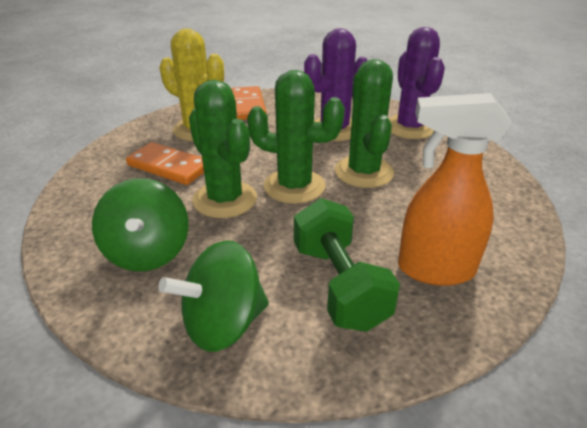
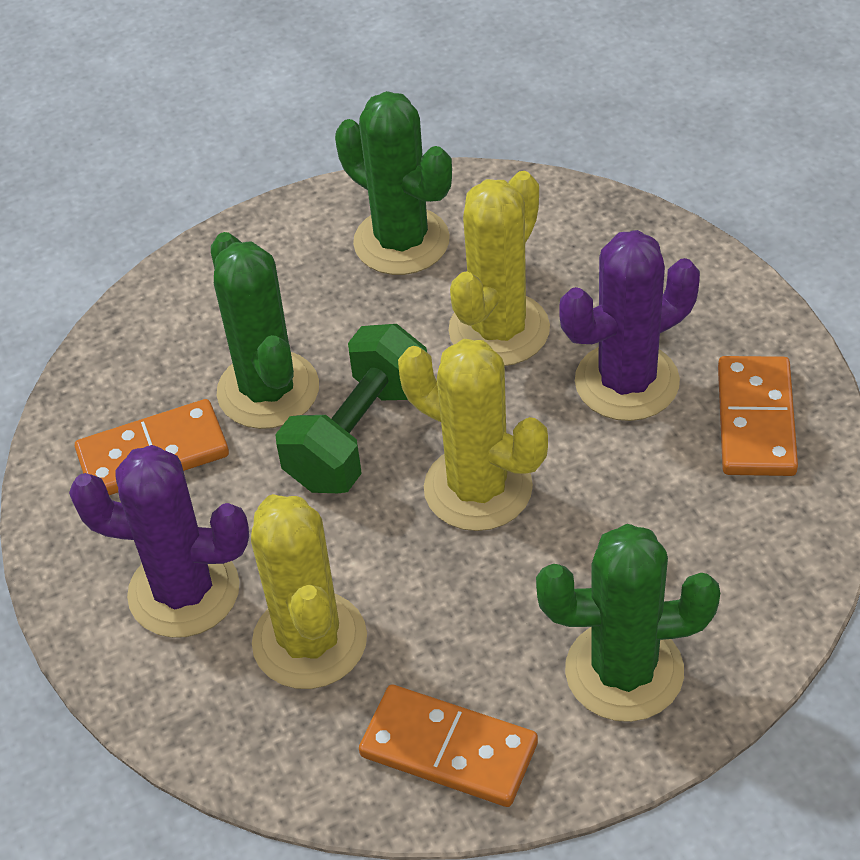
green spinning top: 2 -> 0
orange domino: 2 -> 3
orange spray bottle: 1 -> 0
yellow cactus: 1 -> 3

